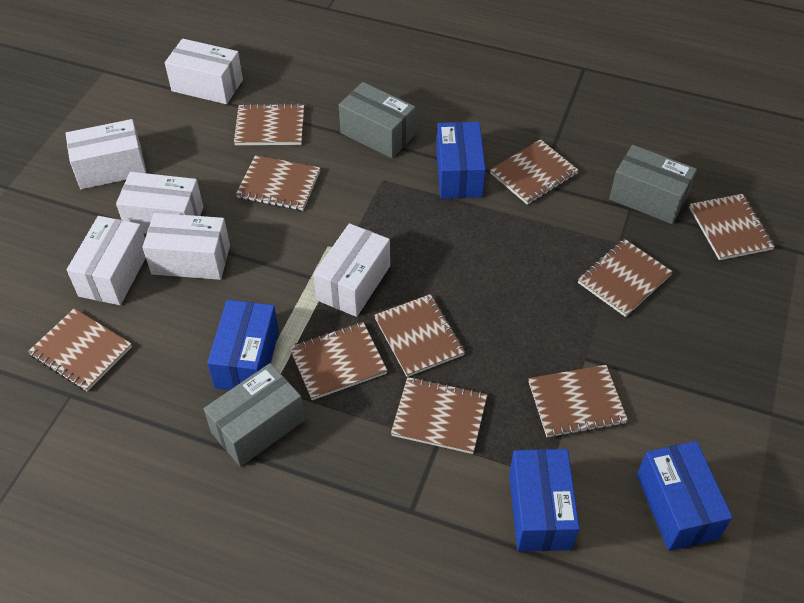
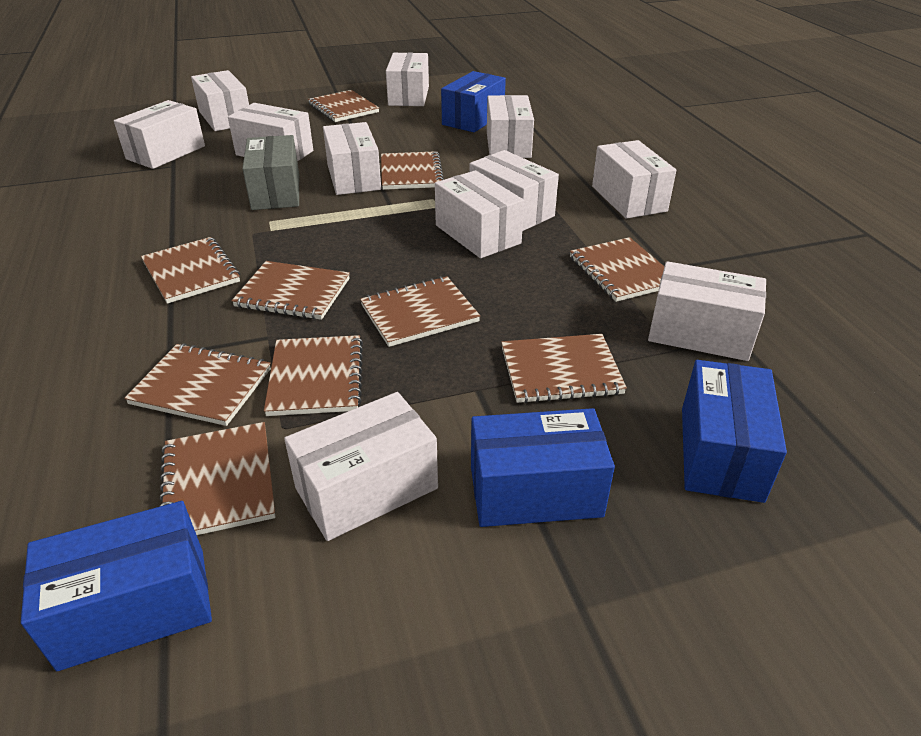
grey box: 3 -> 1
white box: 6 -> 11

